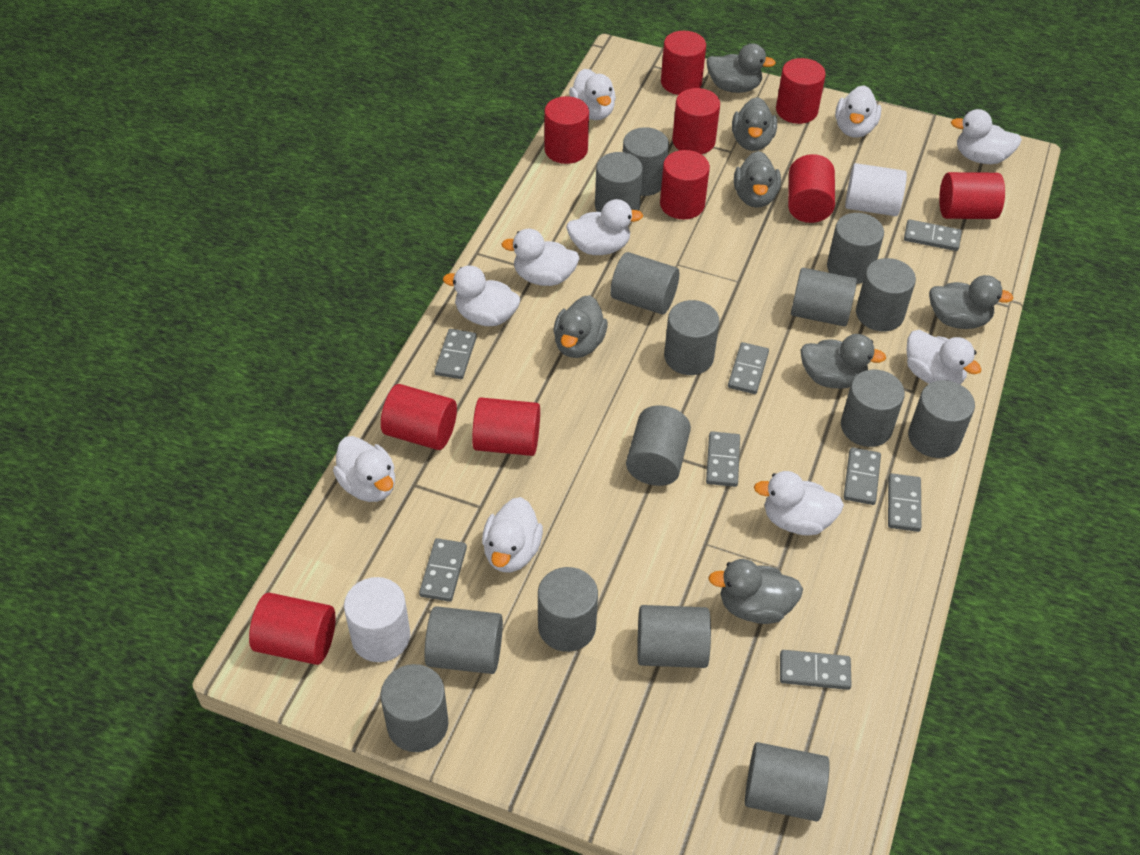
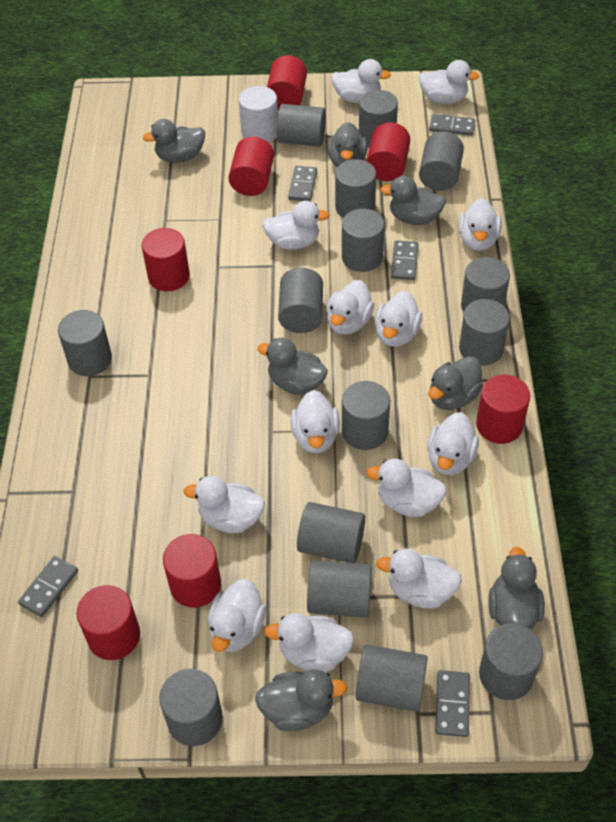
grey domino: 8 -> 5
red cylinder: 10 -> 7
white cylinder: 2 -> 1
white duck: 10 -> 13

